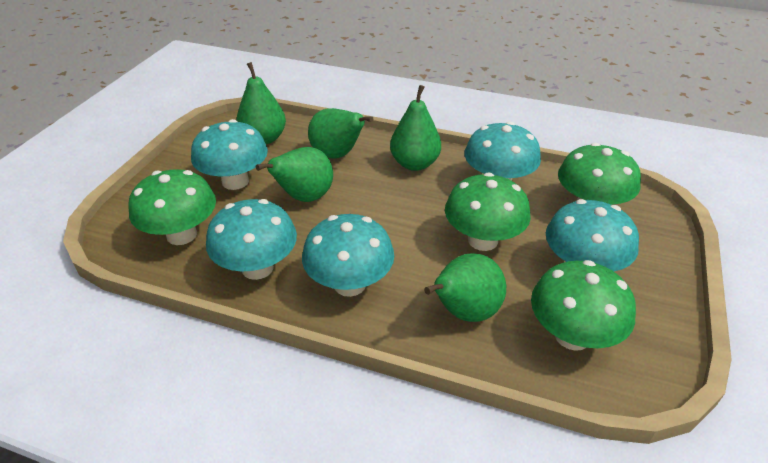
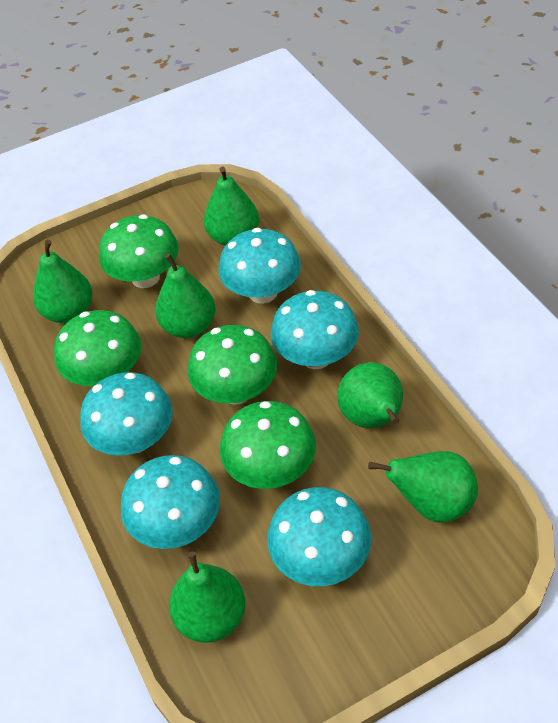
green pear: 5 -> 6

